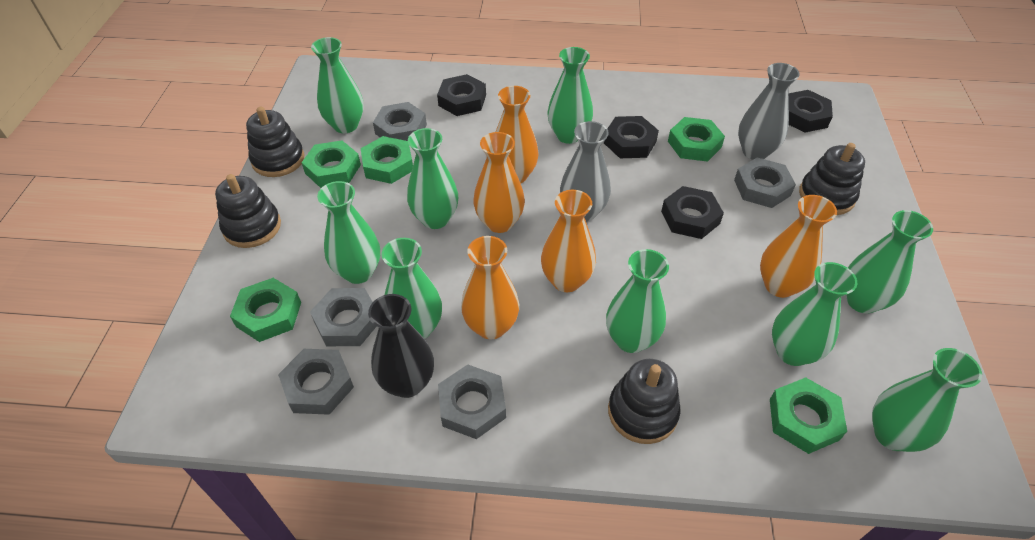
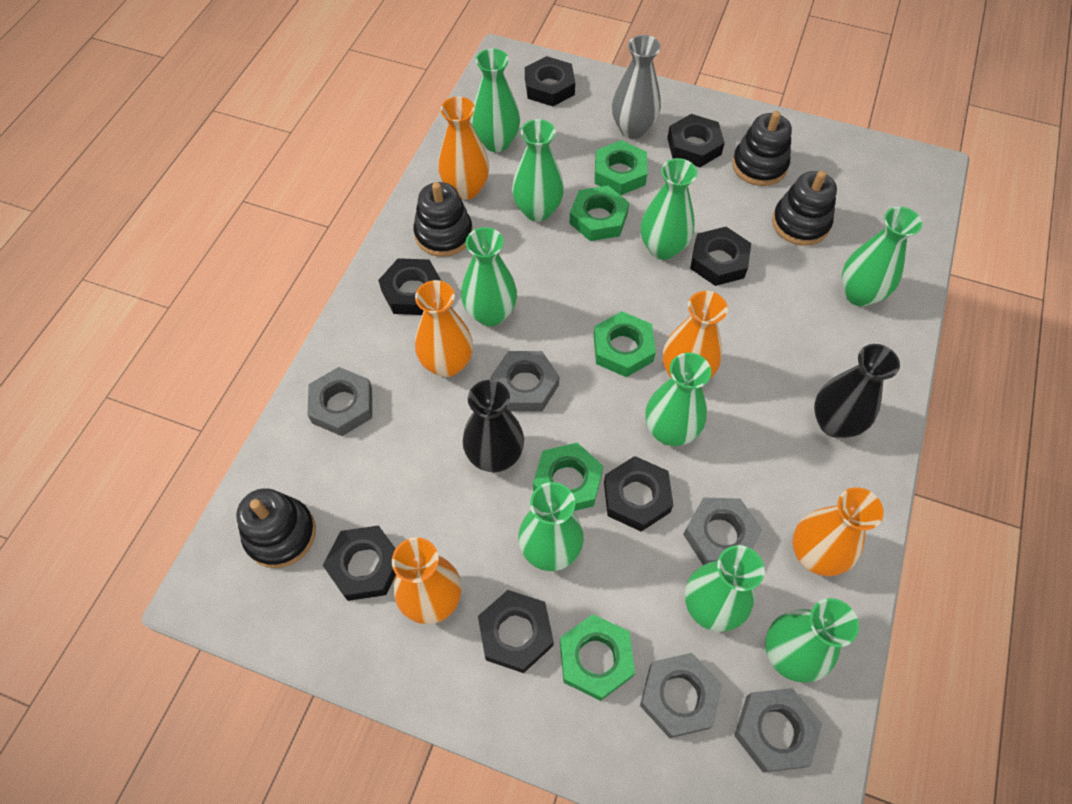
black nut: 4 -> 7
black vase: 1 -> 2
grey vase: 2 -> 1

